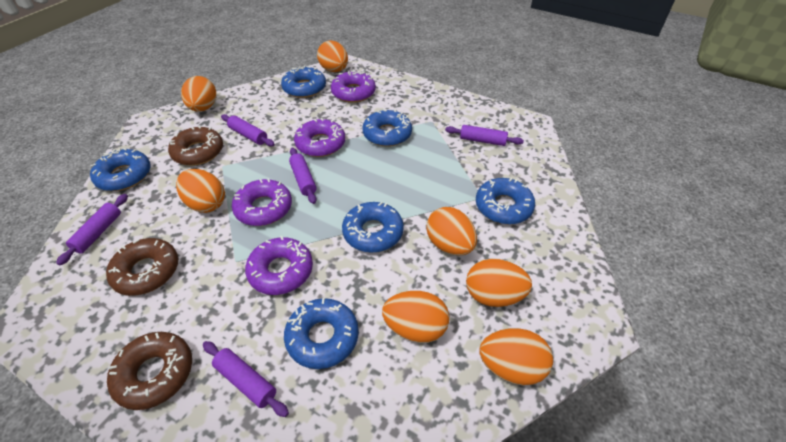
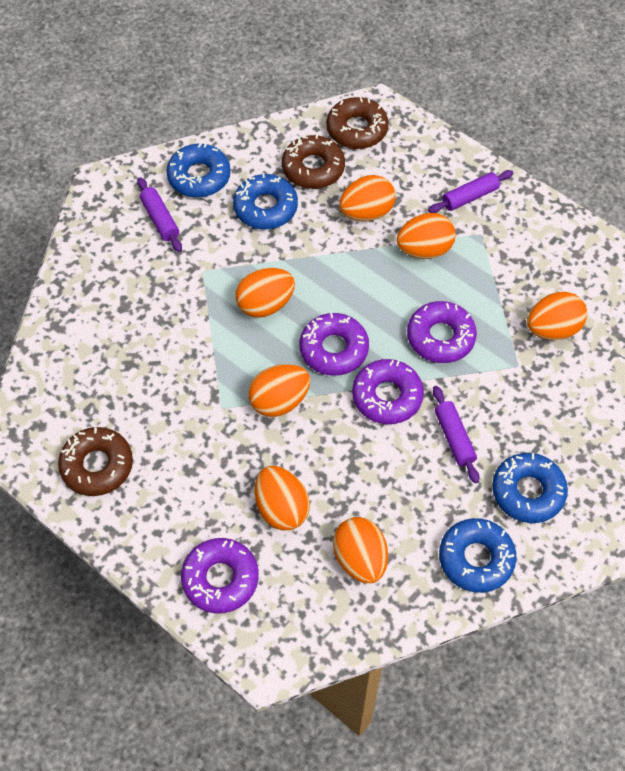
blue donut: 6 -> 4
purple rolling pin: 5 -> 3

